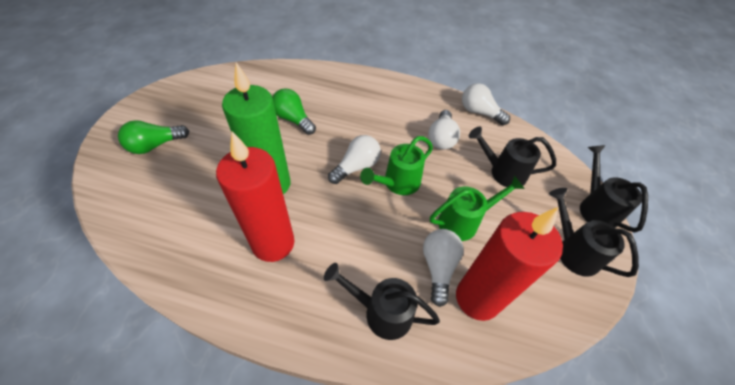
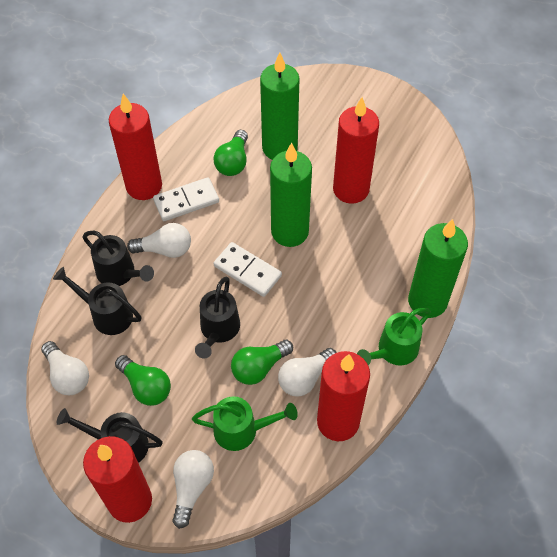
green candle: 1 -> 3
green light bulb: 2 -> 3
red candle: 2 -> 4
white domino: 0 -> 2

